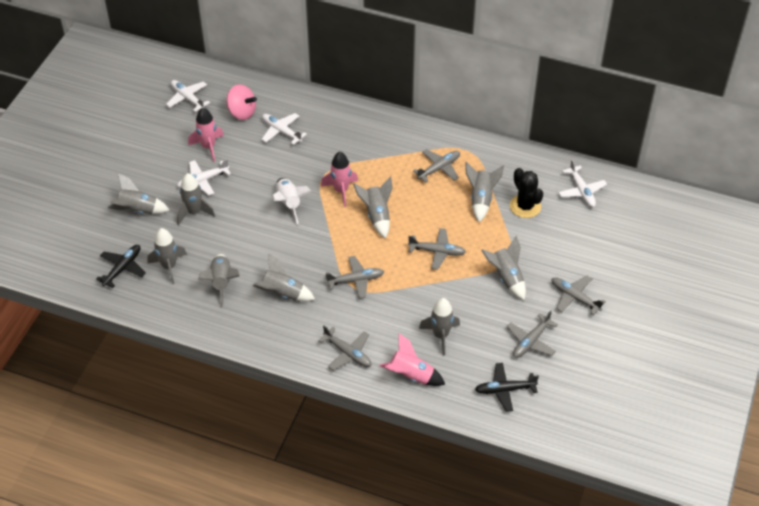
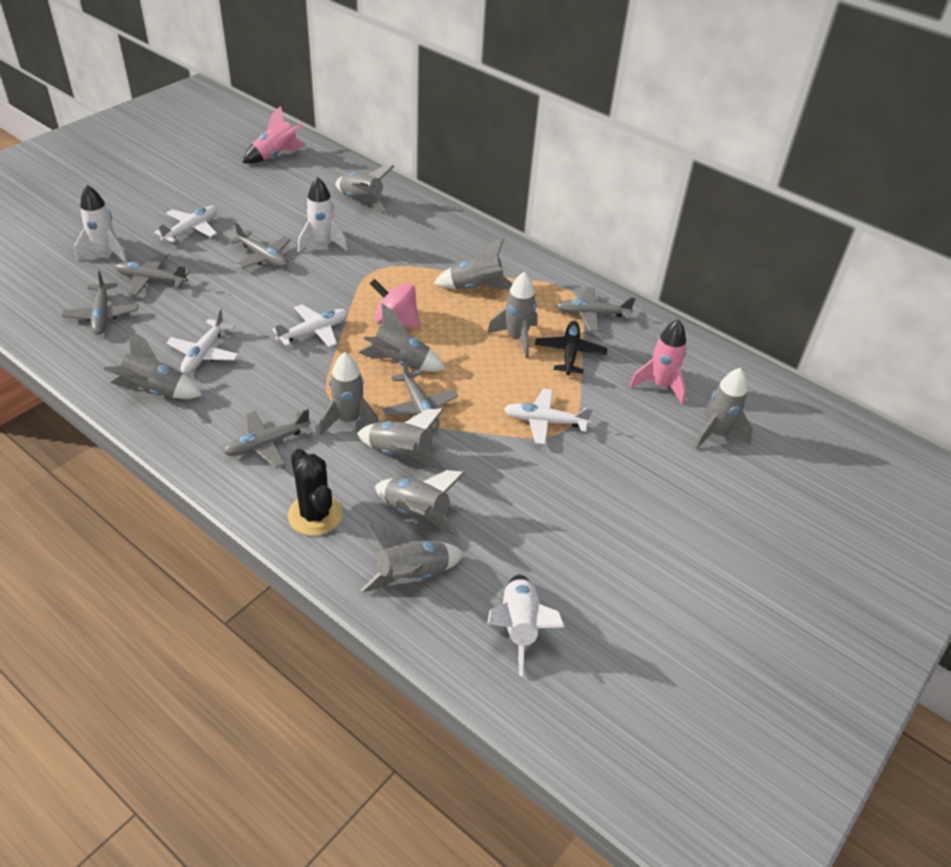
black plane: 2 -> 1
grey rocket: 9 -> 10
pink rocket: 3 -> 2
white rocket: 1 -> 3

